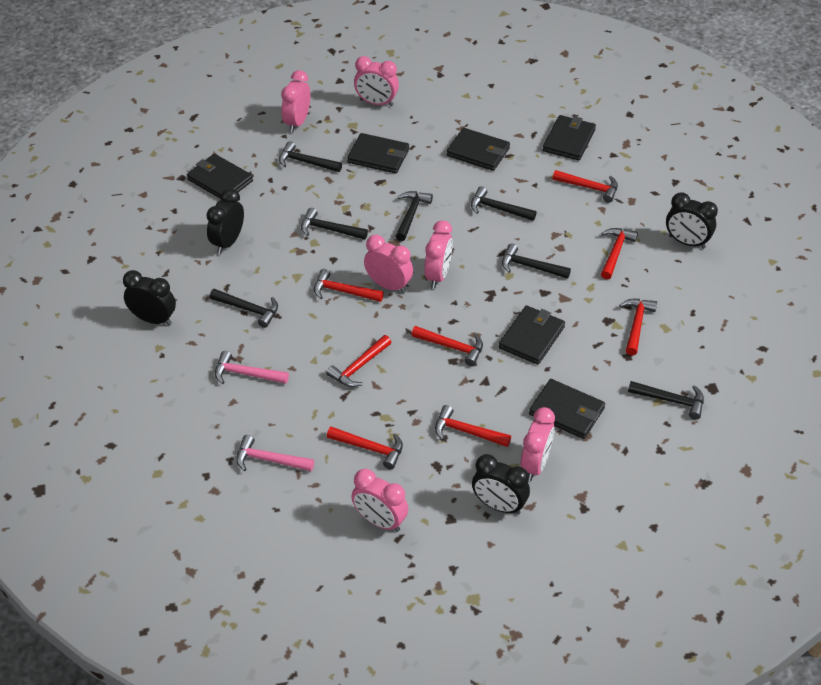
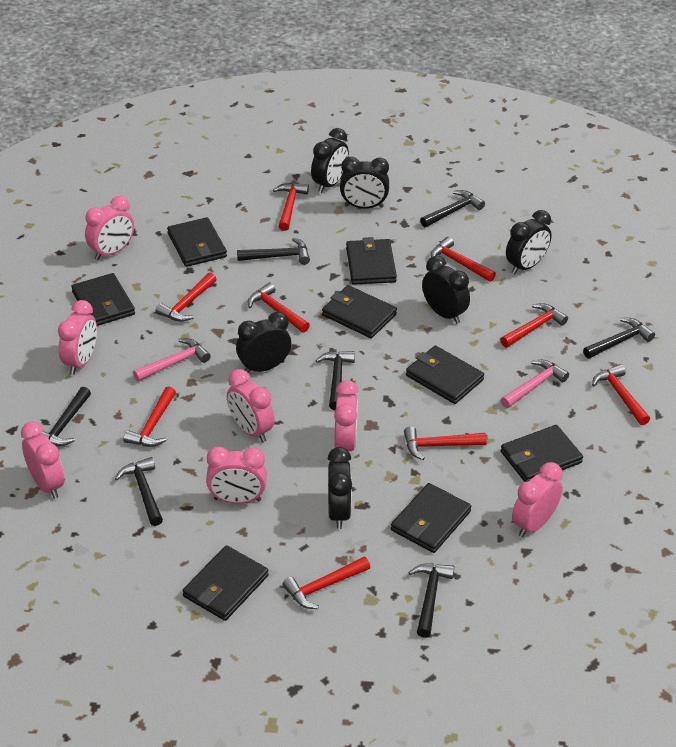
black clock: 4 -> 6
black wallet: 6 -> 8
pink clock: 6 -> 7
red hammer: 8 -> 9

